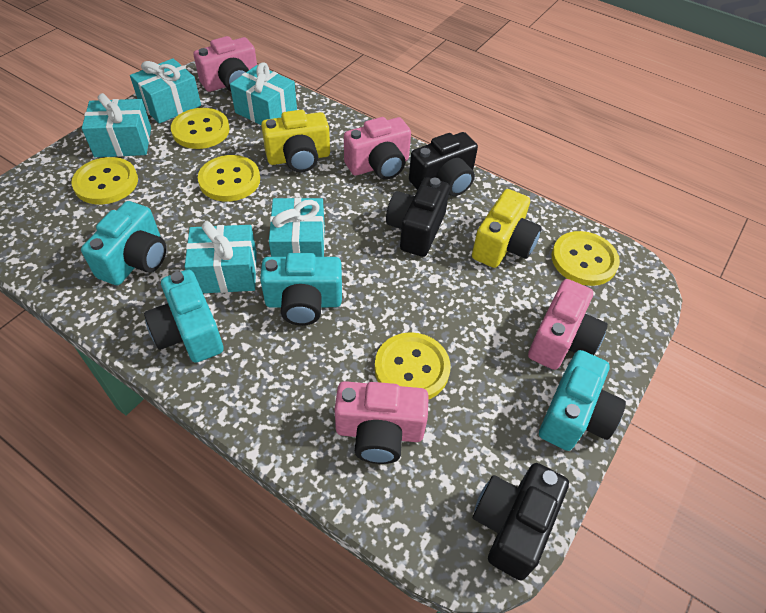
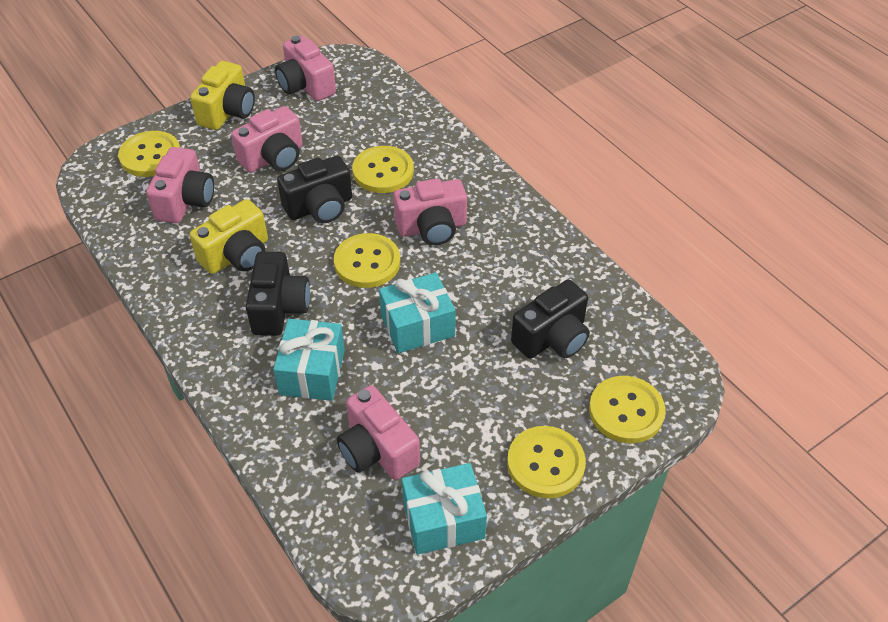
pink camera: 4 -> 5
turquoise camera: 4 -> 0
turquoise gift: 5 -> 3

